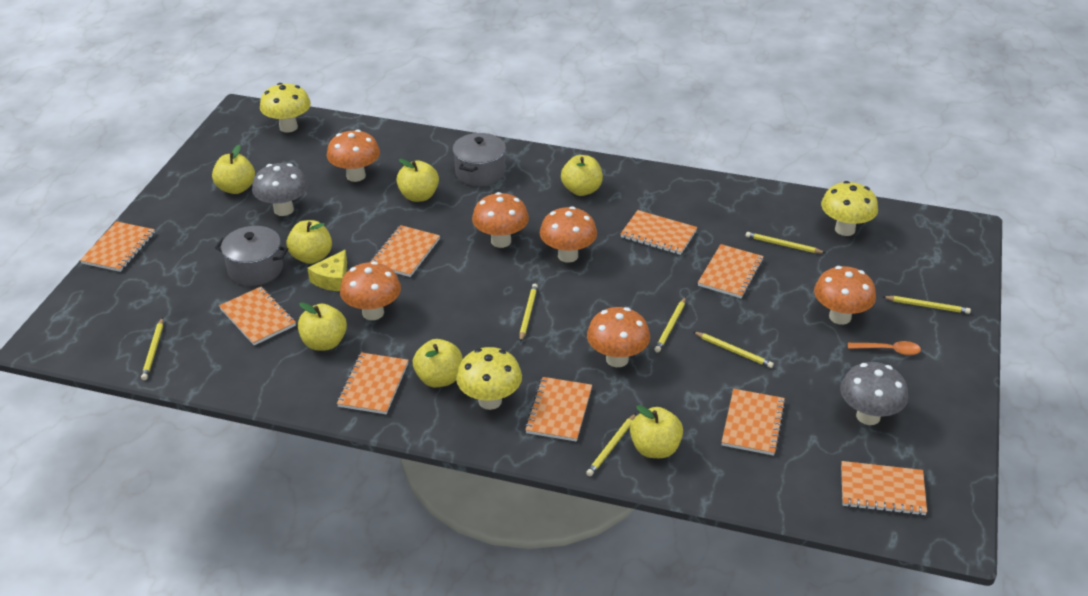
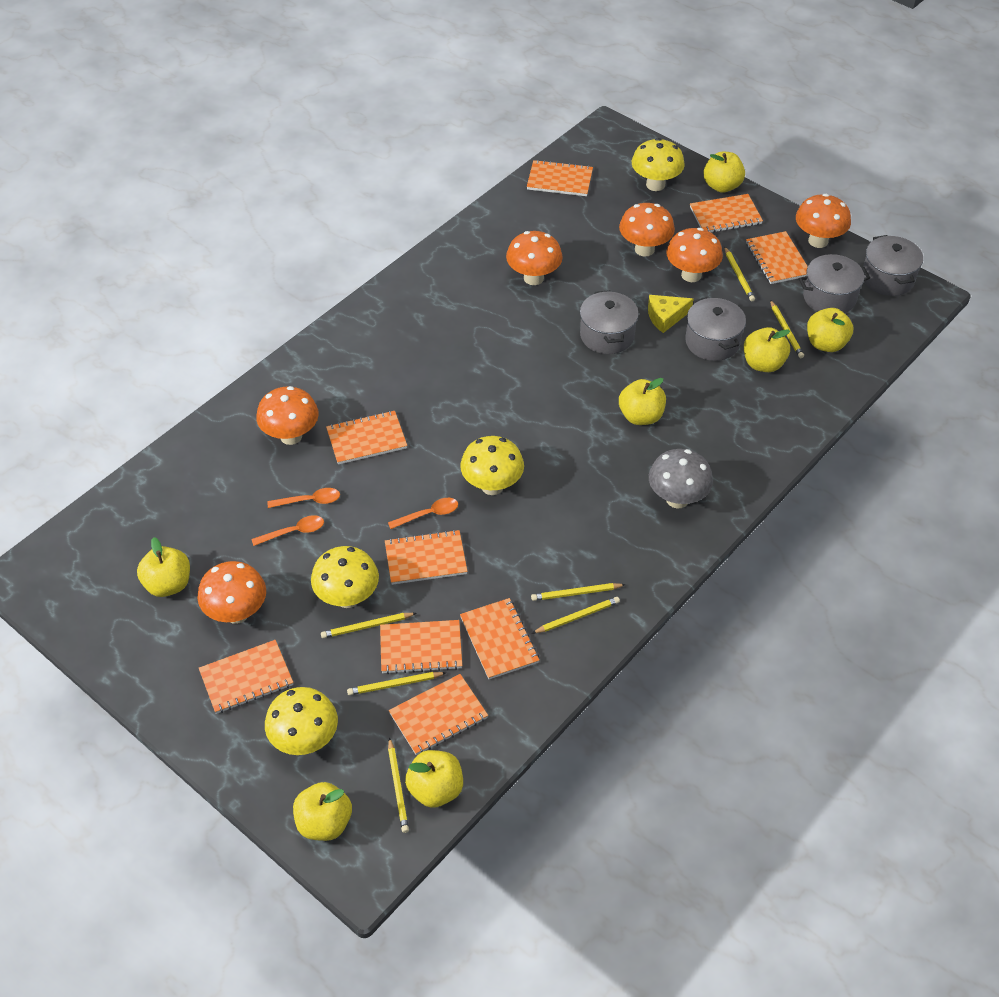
grey mushroom: 2 -> 1
grey pot: 2 -> 4
orange spoon: 1 -> 3
yellow mushroom: 3 -> 4

